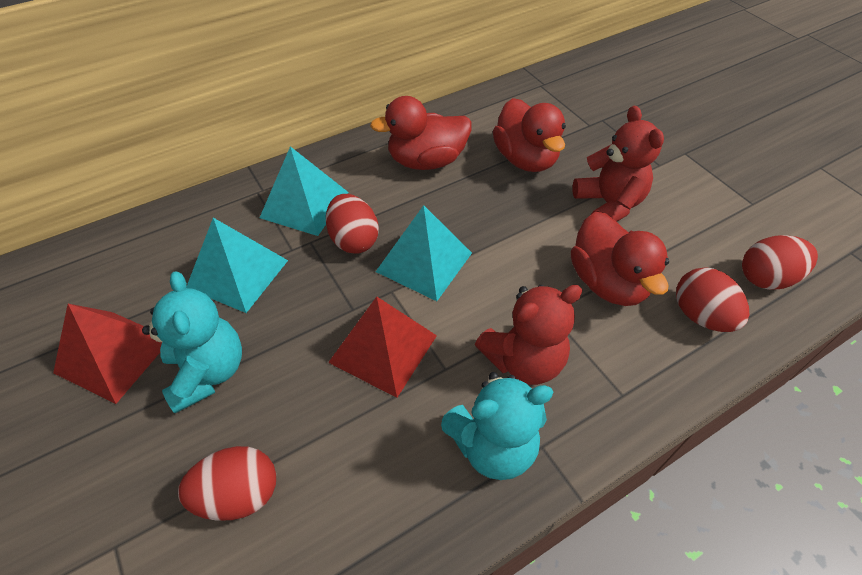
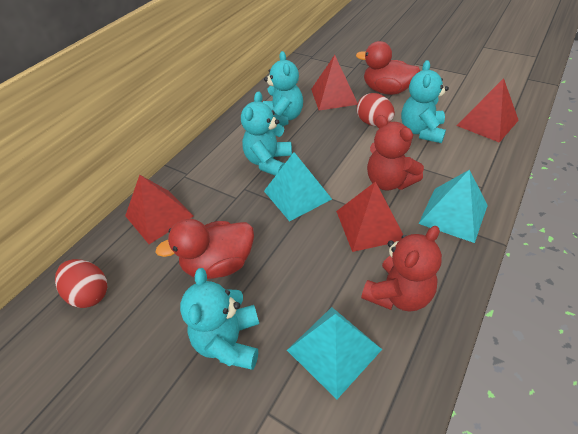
red duck: 3 -> 2
red egg: 4 -> 2
red pyramid: 2 -> 4
turquoise teddy bear: 2 -> 4

